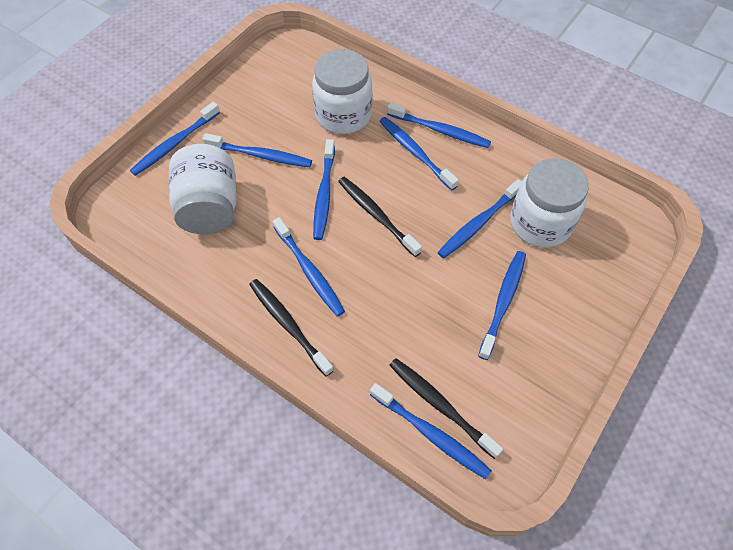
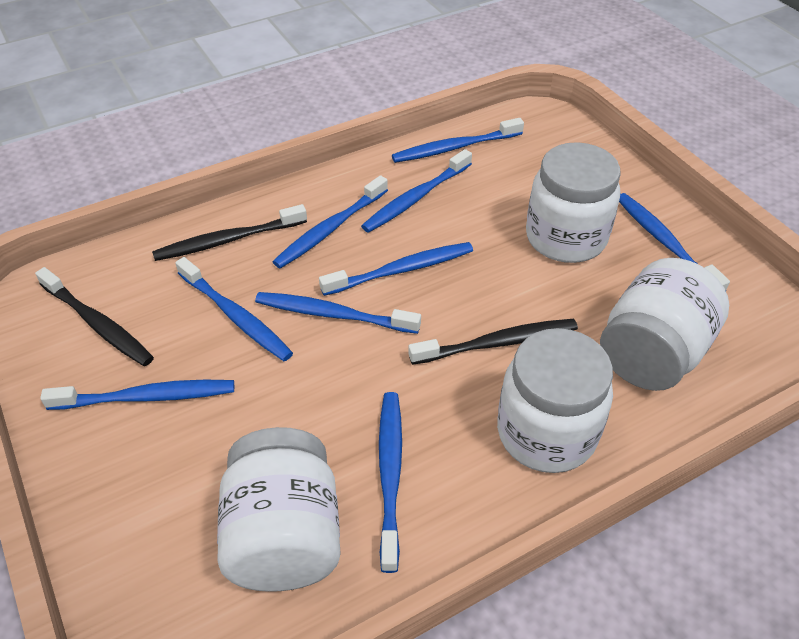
white jar: 3 -> 4

